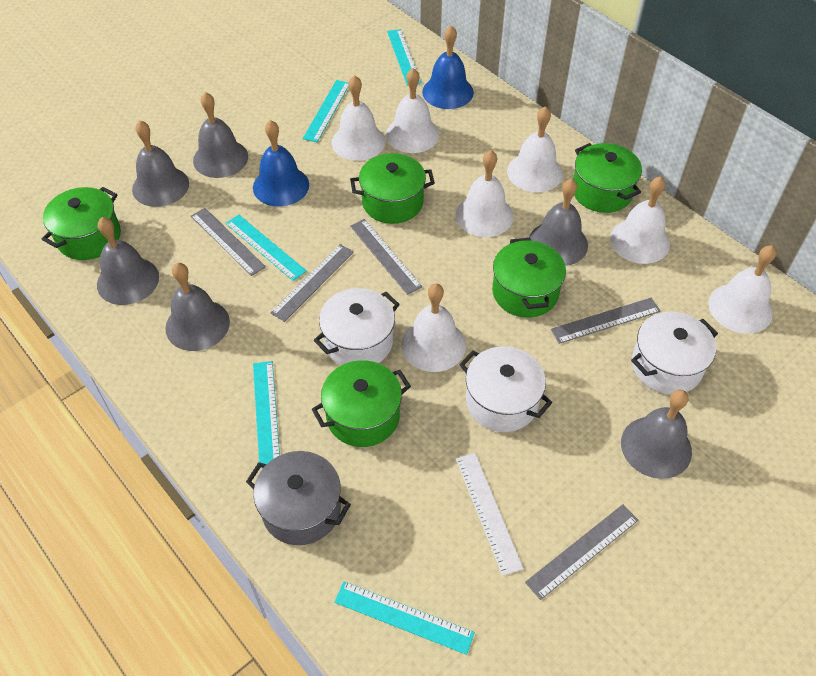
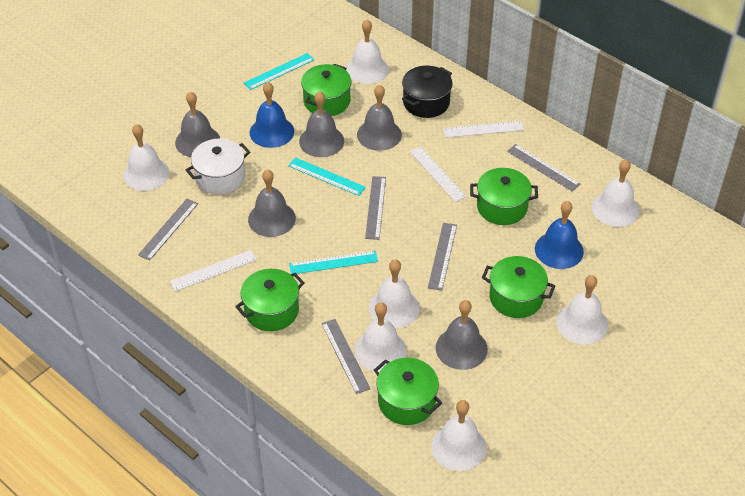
black pot: 0 -> 1
grey bell: 6 -> 5
grey pot: 1 -> 0
turquoise ruler: 5 -> 3
white pot: 3 -> 1
white ruler: 1 -> 3

